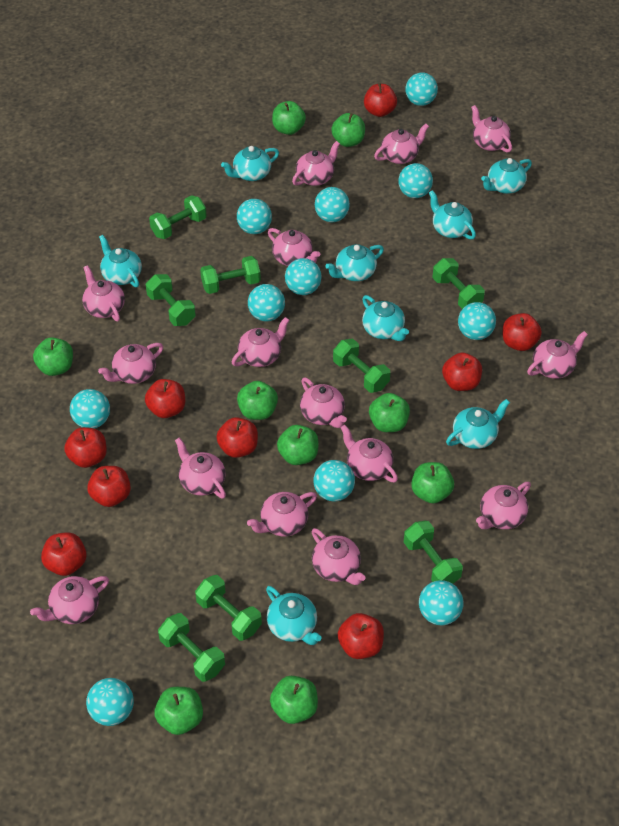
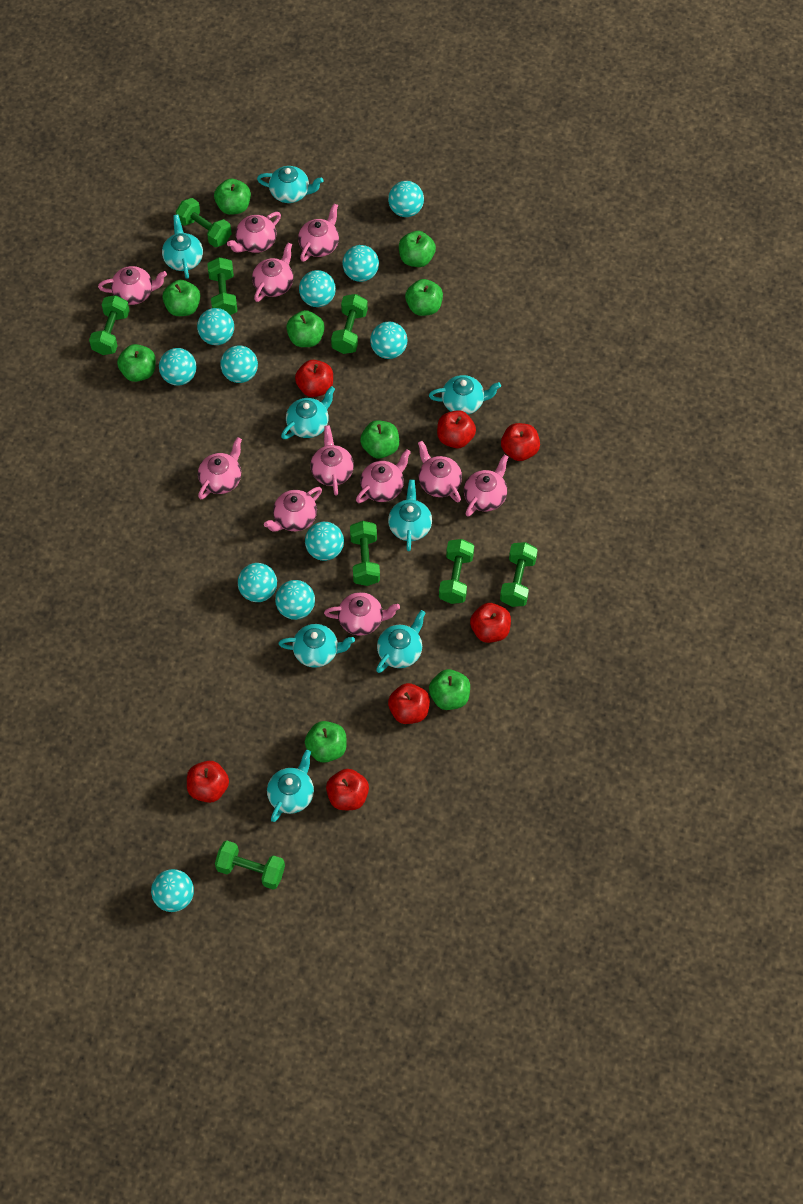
pink teapot: 15 -> 11
red apple: 9 -> 7

